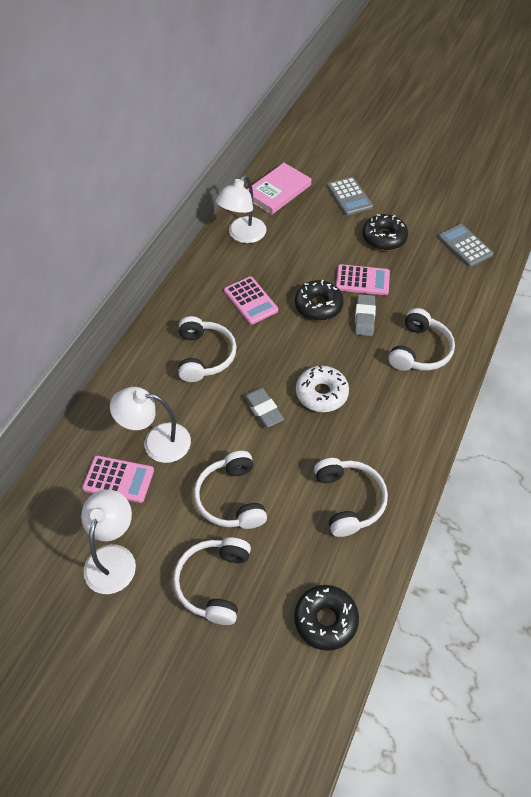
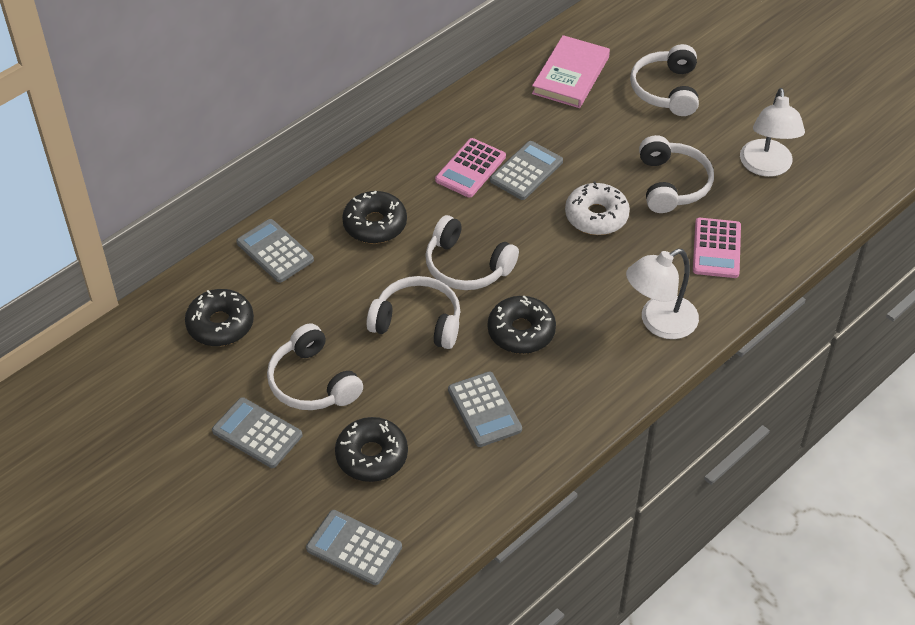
black donut: 3 -> 4
grey calculator: 2 -> 5
grey eraser: 2 -> 0
pink calculator: 3 -> 2
white lamp: 3 -> 2

